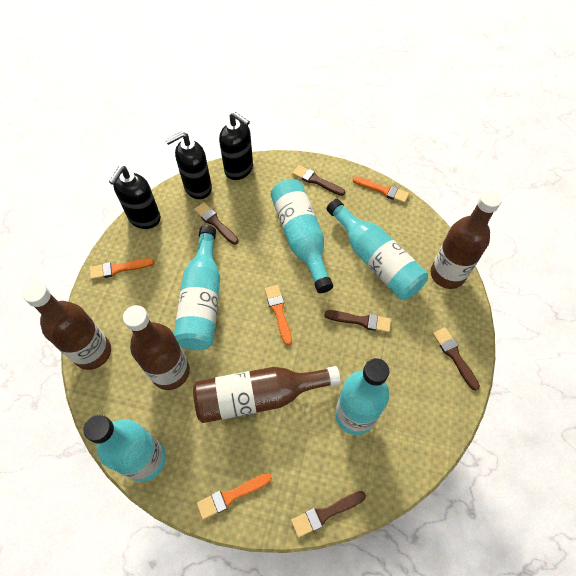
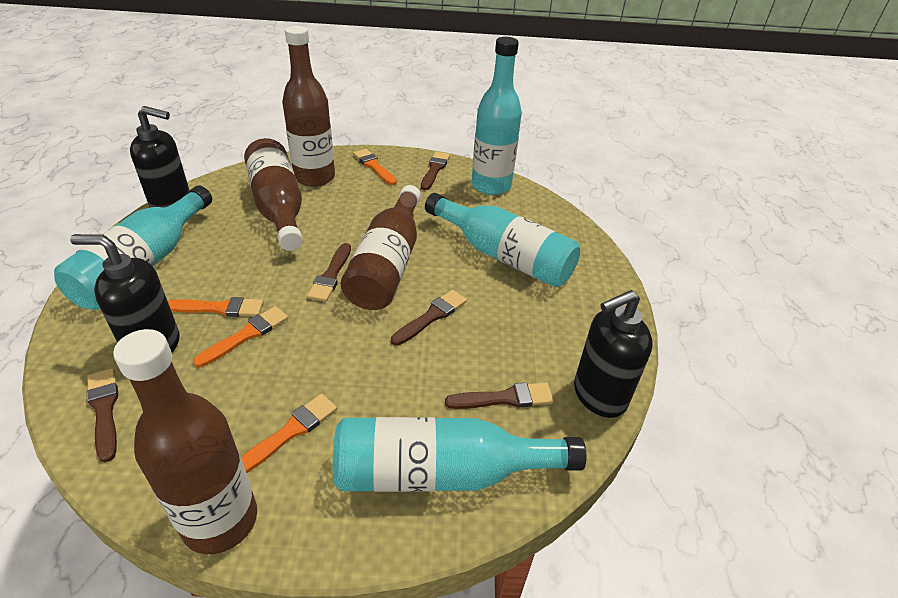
turquoise bottle: 5 -> 4

